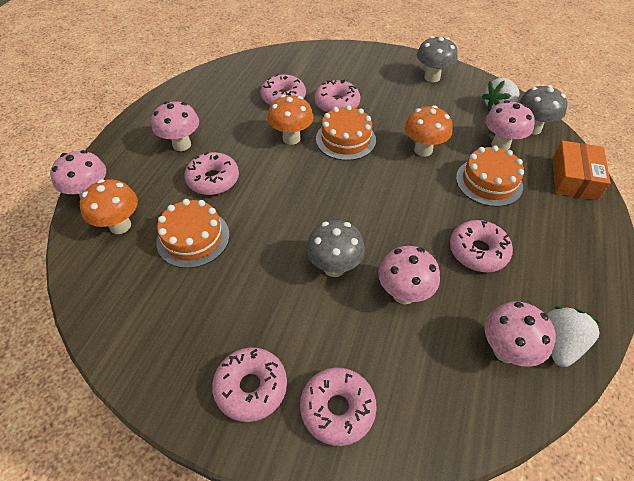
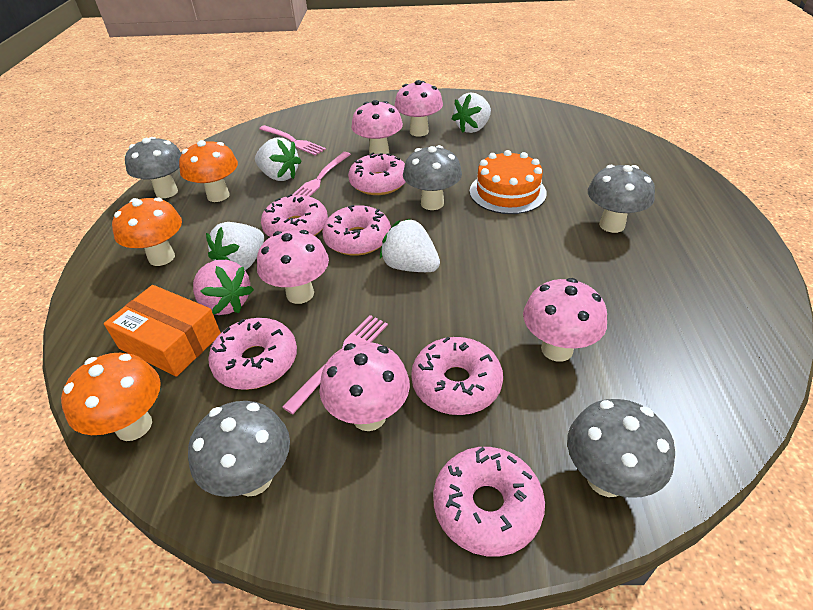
grey mushroom: 3 -> 5
orange cake: 3 -> 1
pink fork: 0 -> 3
pink strawberry: 0 -> 1
white strawberry: 2 -> 4

